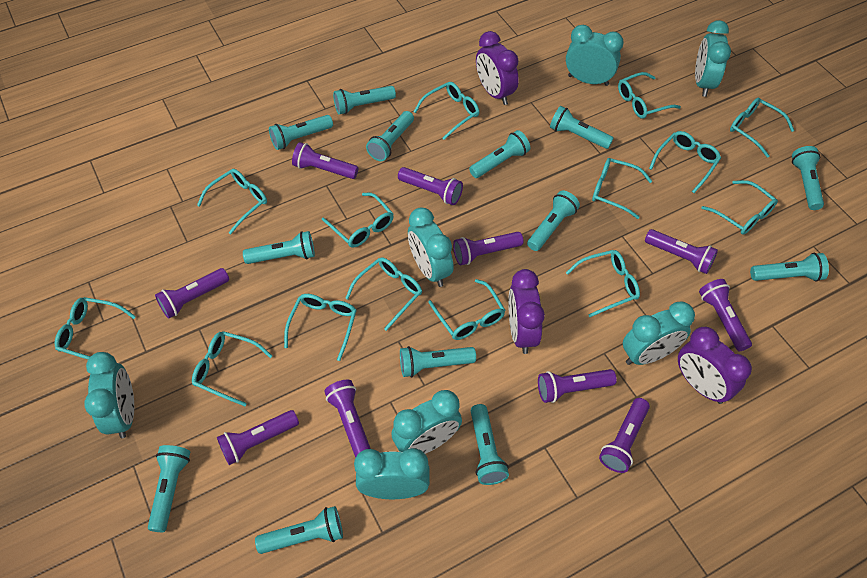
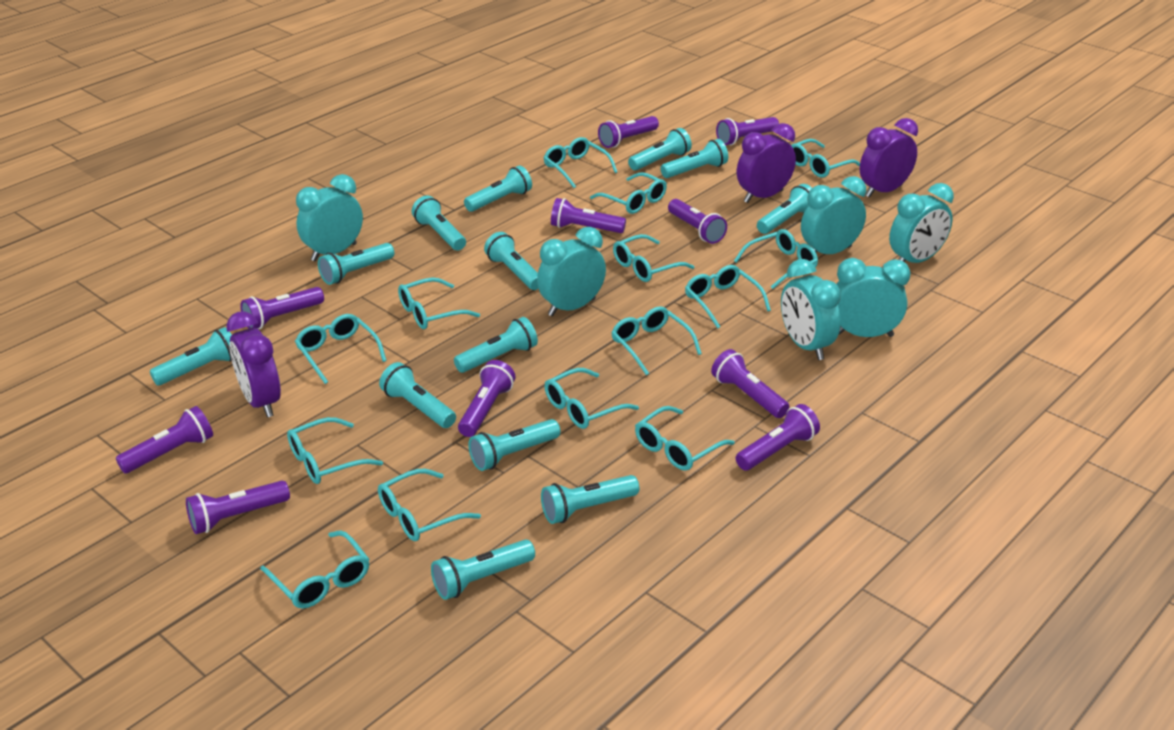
turquoise clock: 7 -> 6

